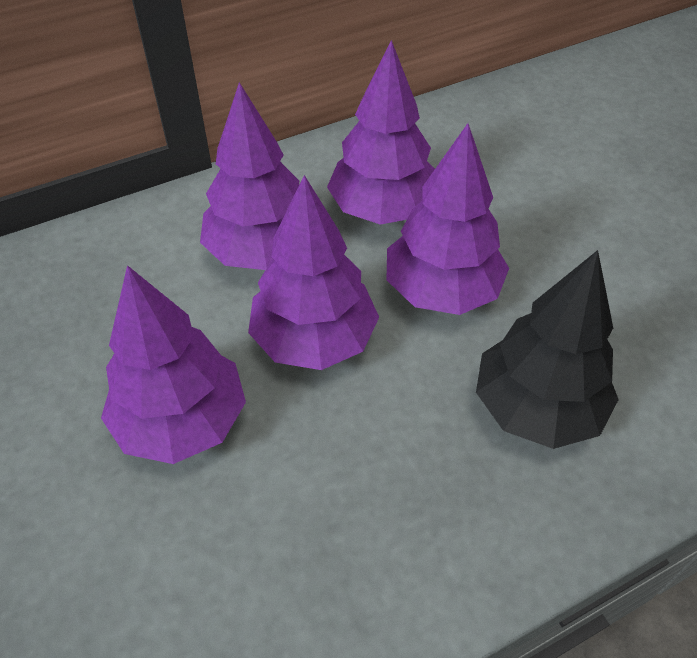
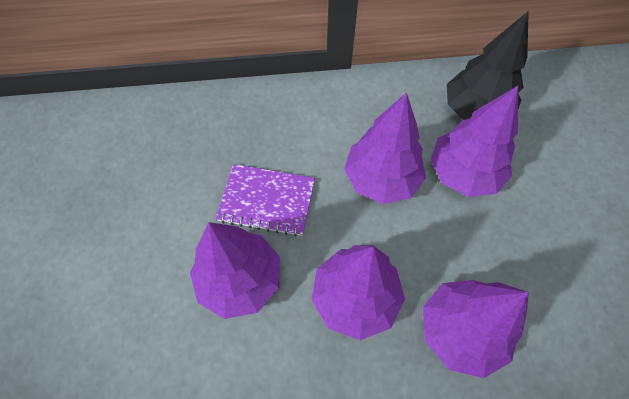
purple notebook: 0 -> 1

